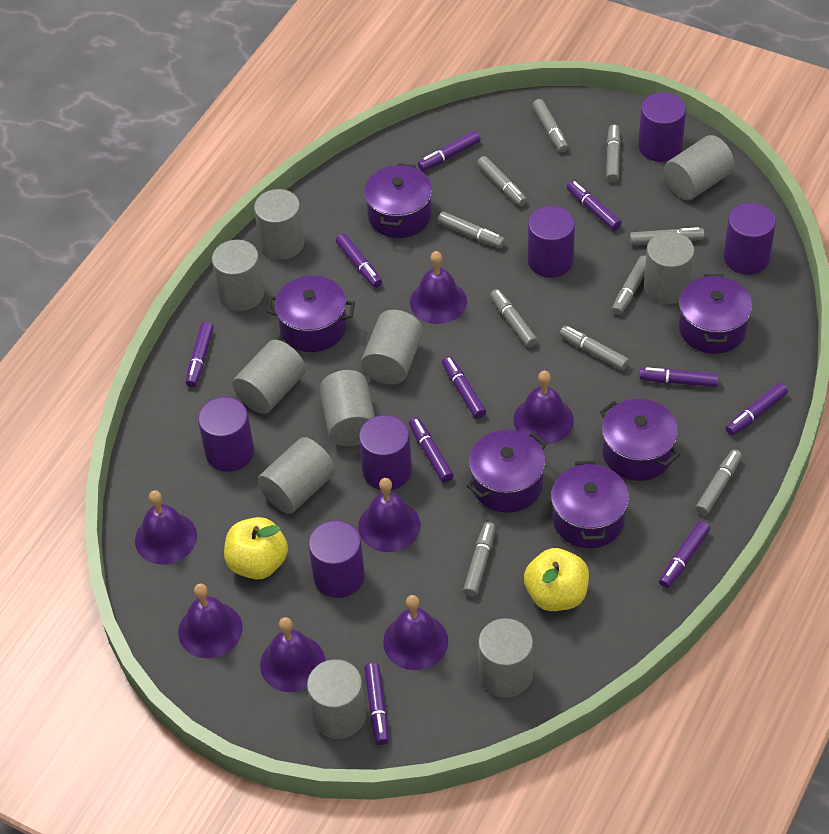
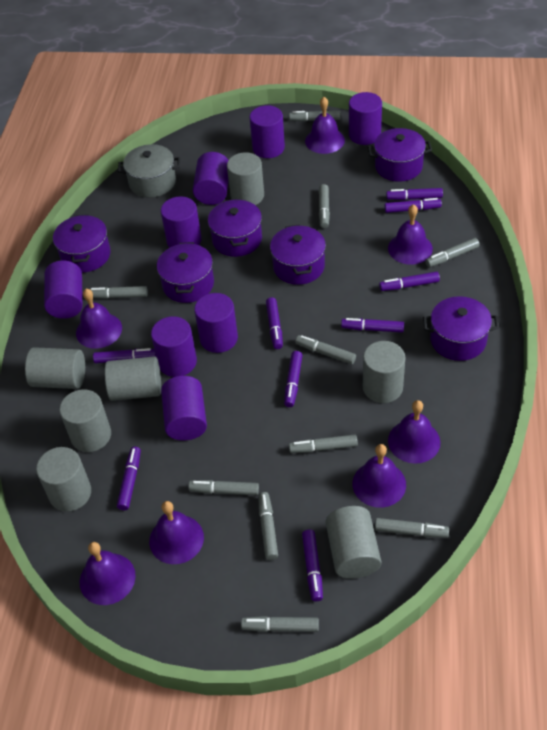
grey cylinder: 10 -> 7
grey pot: 0 -> 1
purple cylinder: 6 -> 8
purple marker: 10 -> 9
yellow apple: 2 -> 0

